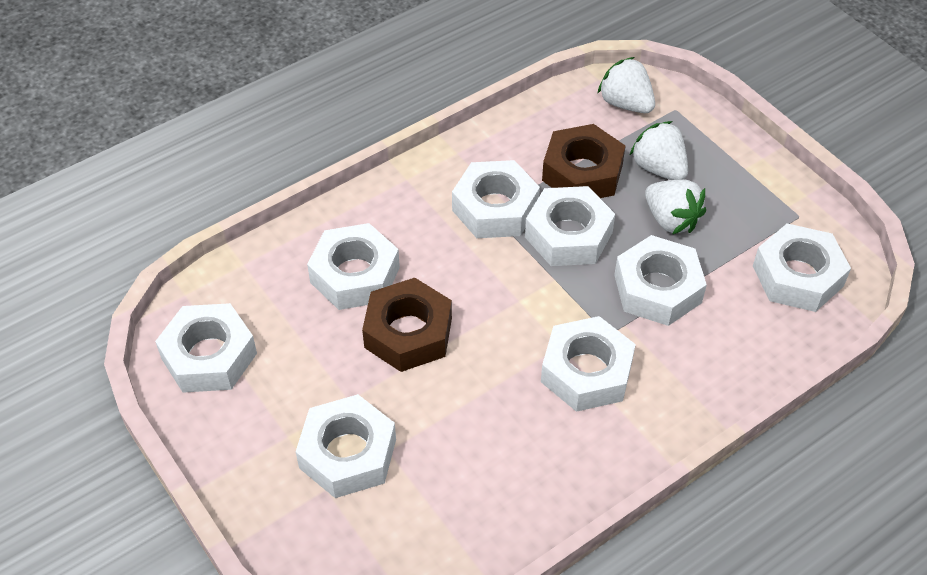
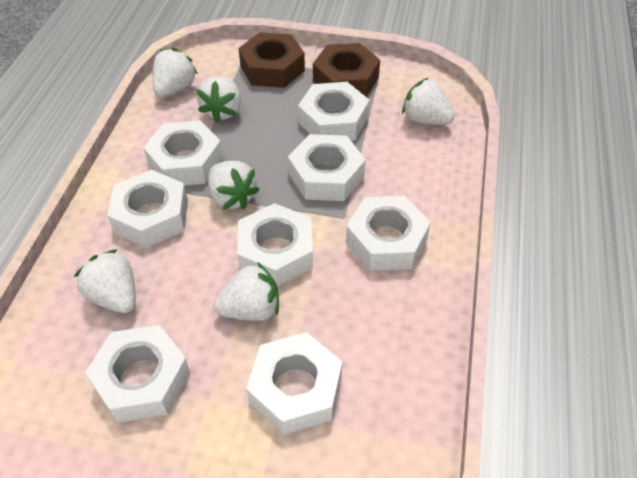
white strawberry: 3 -> 6

